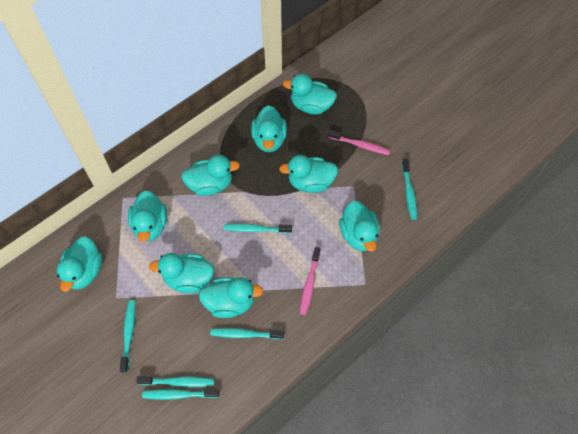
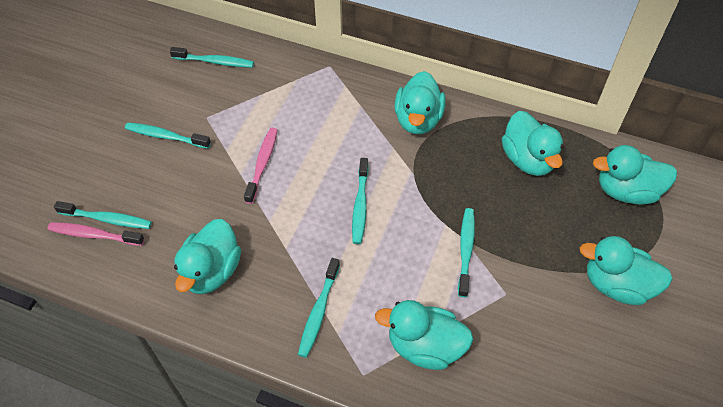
turquoise duck: 9 -> 6

